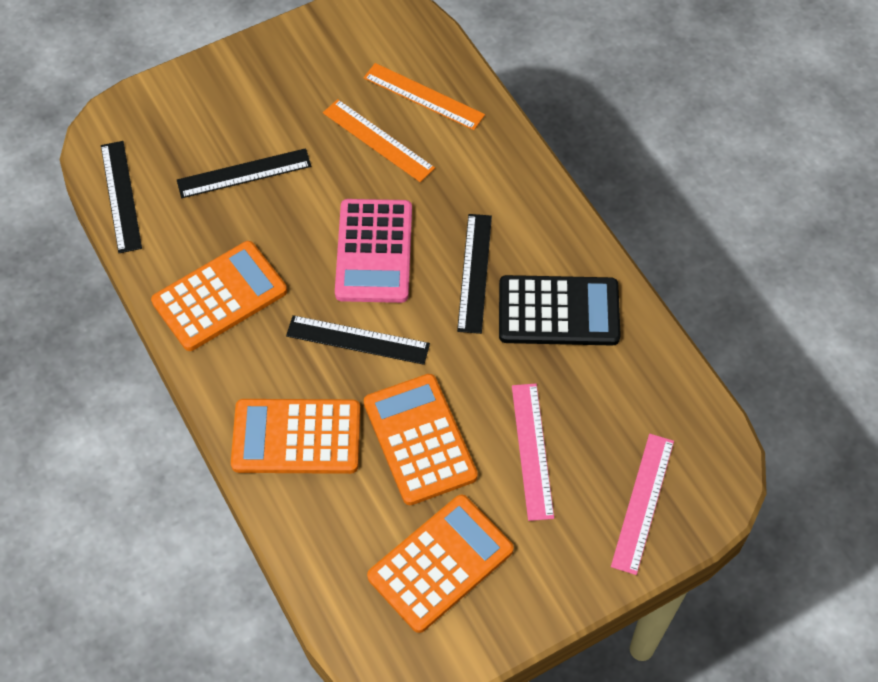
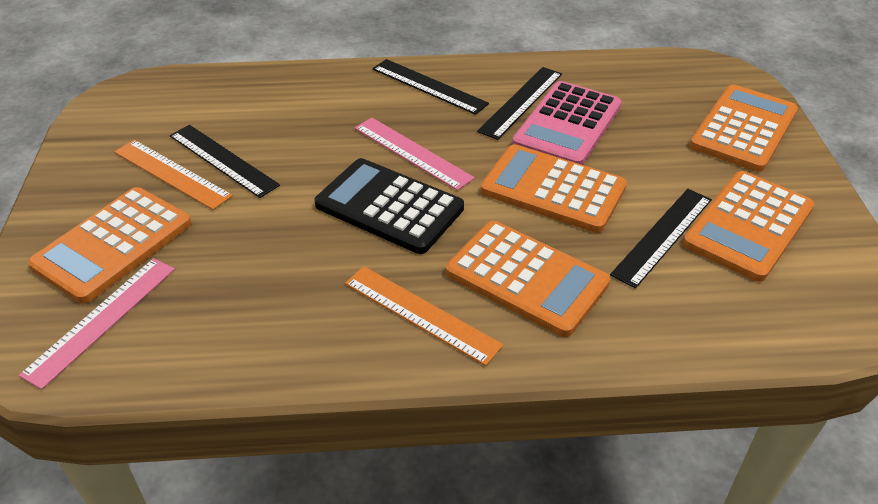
orange calculator: 4 -> 5

